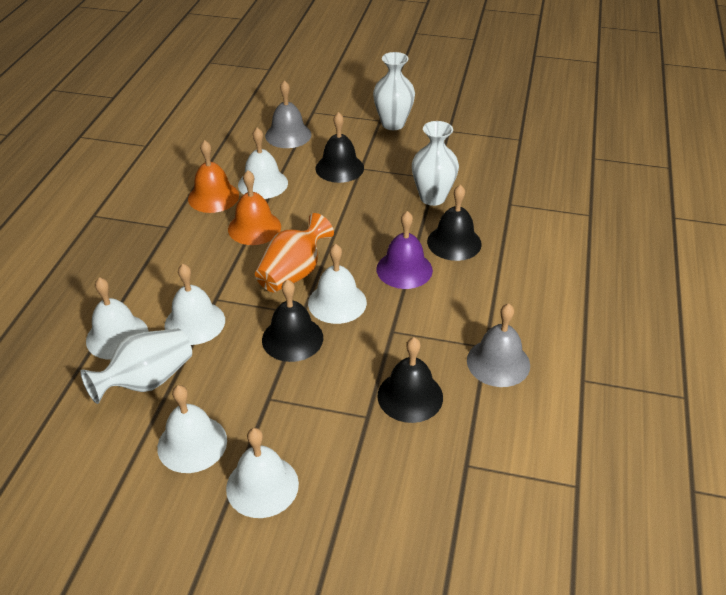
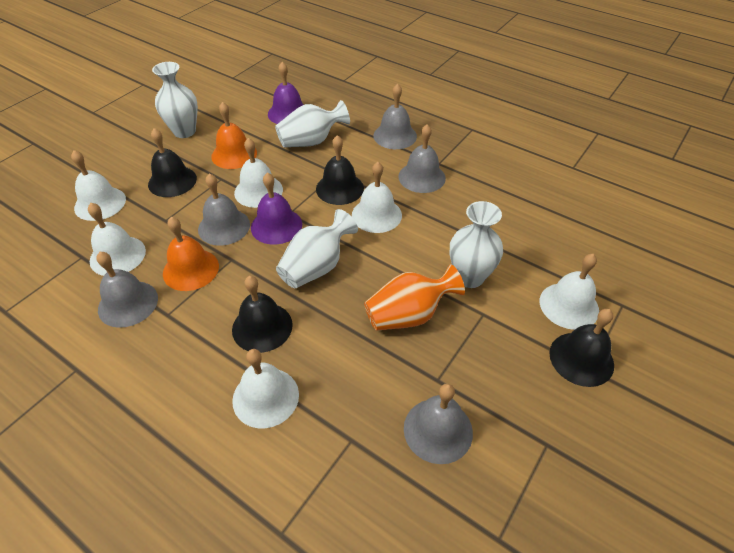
grey bell: 2 -> 5
purple bell: 1 -> 2
white vase: 3 -> 4

